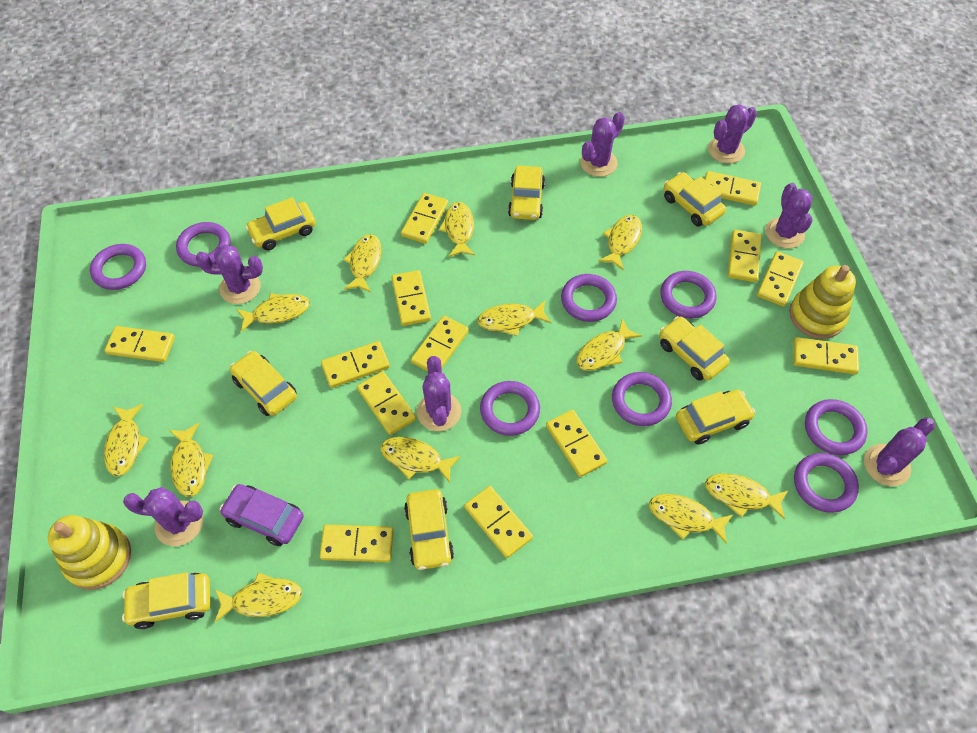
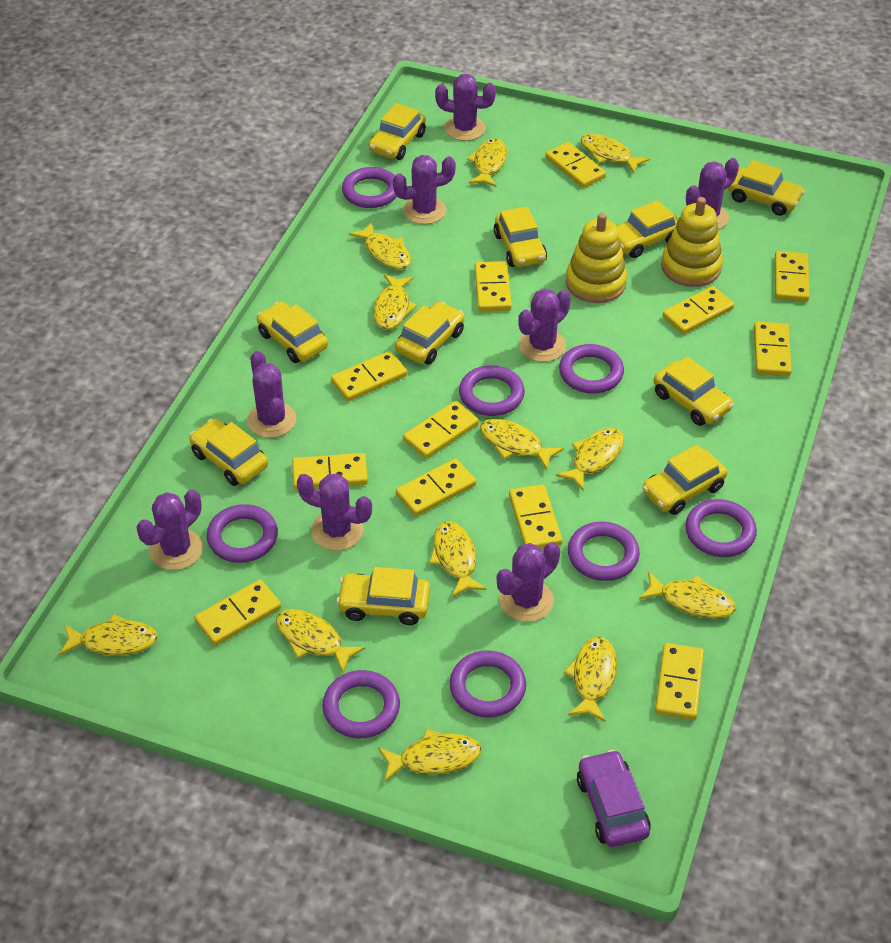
purple cactus: 7 -> 8
yellow car: 8 -> 10
yellow domino: 13 -> 12

